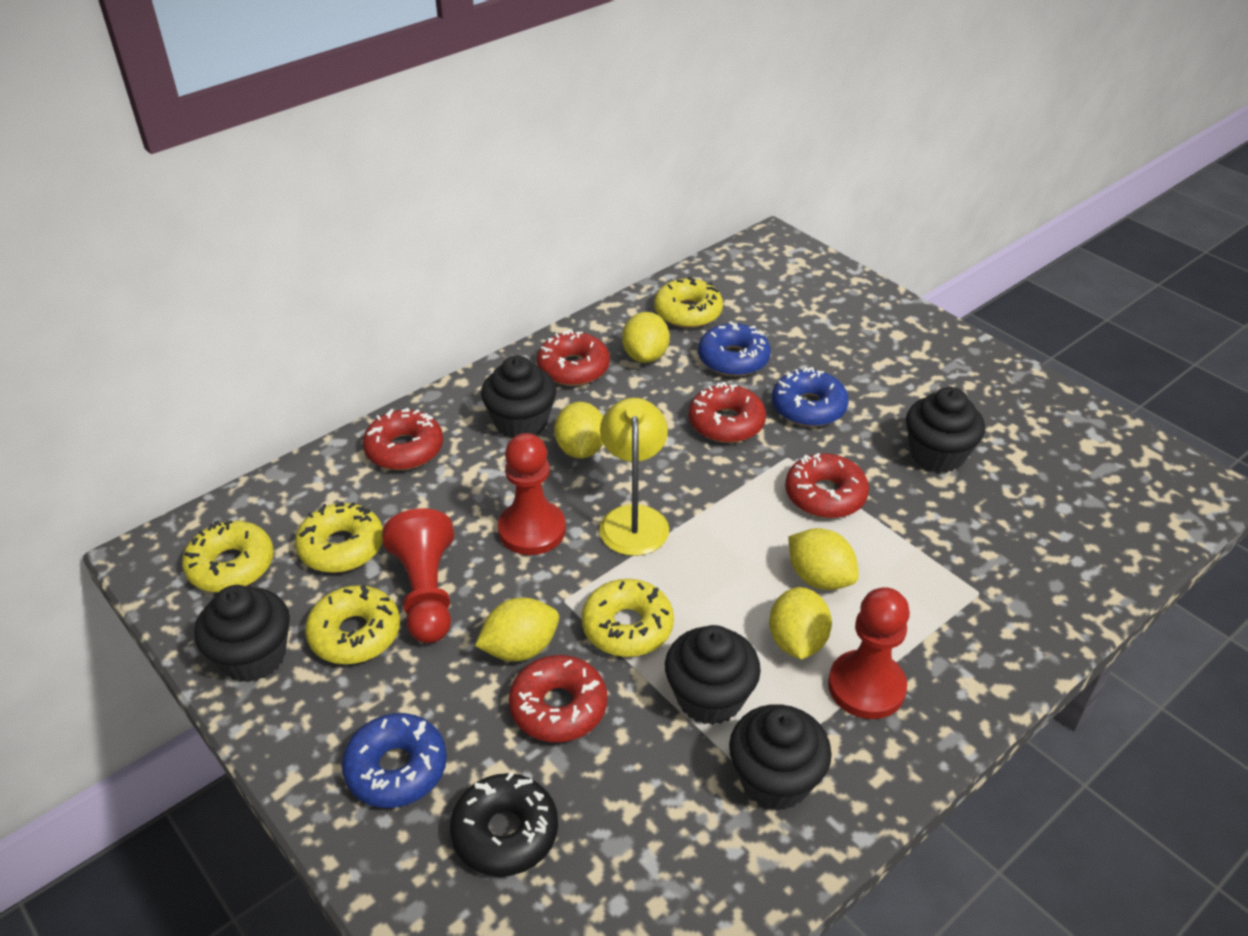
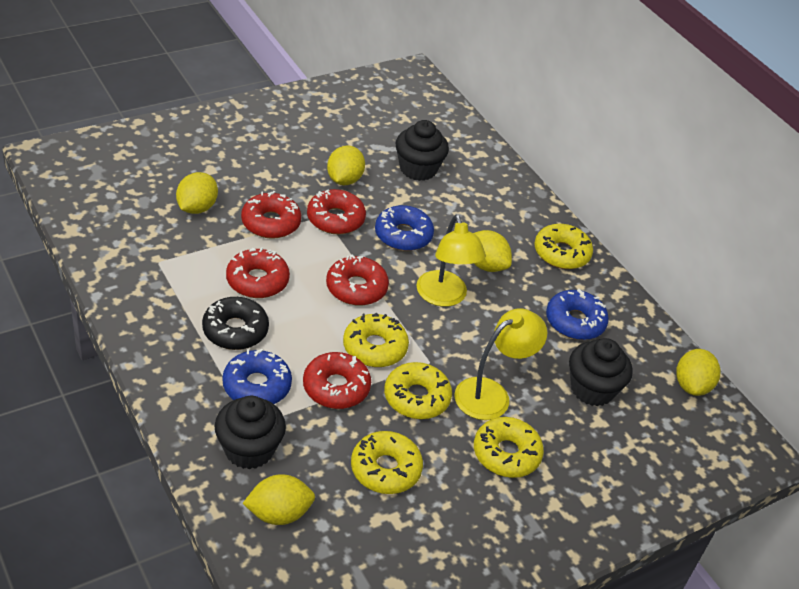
black cupcake: 5 -> 3
red pawn: 3 -> 0
yellow lamp: 1 -> 2

